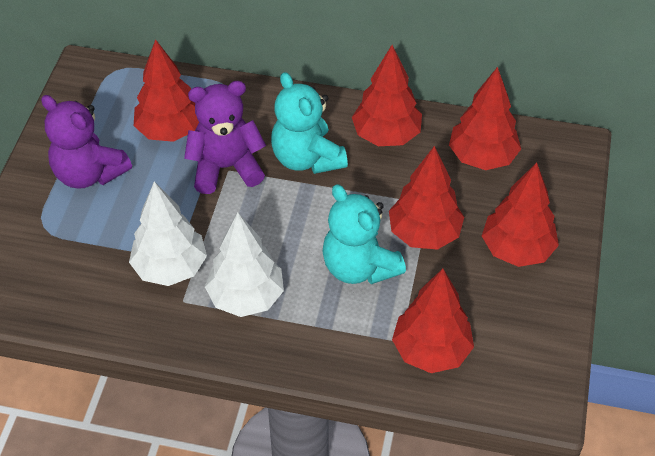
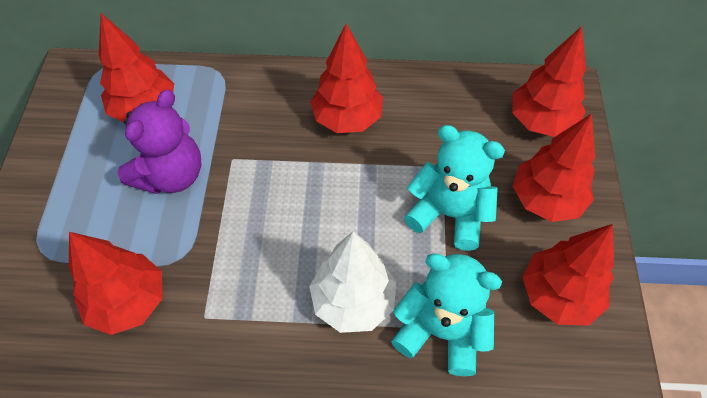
purple teddy bear: 2 -> 1
white tree: 2 -> 1

